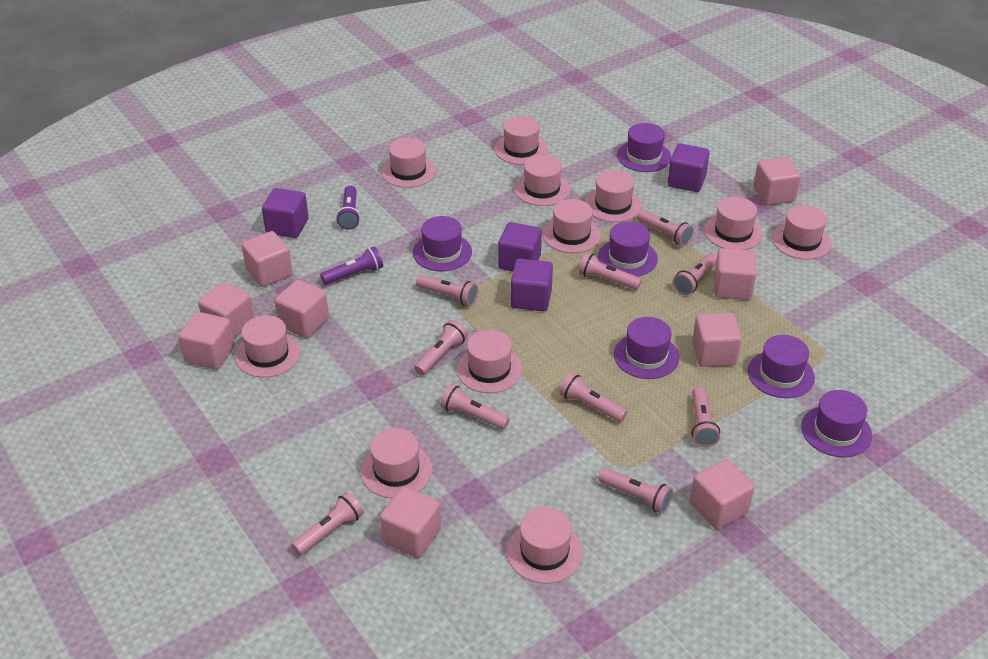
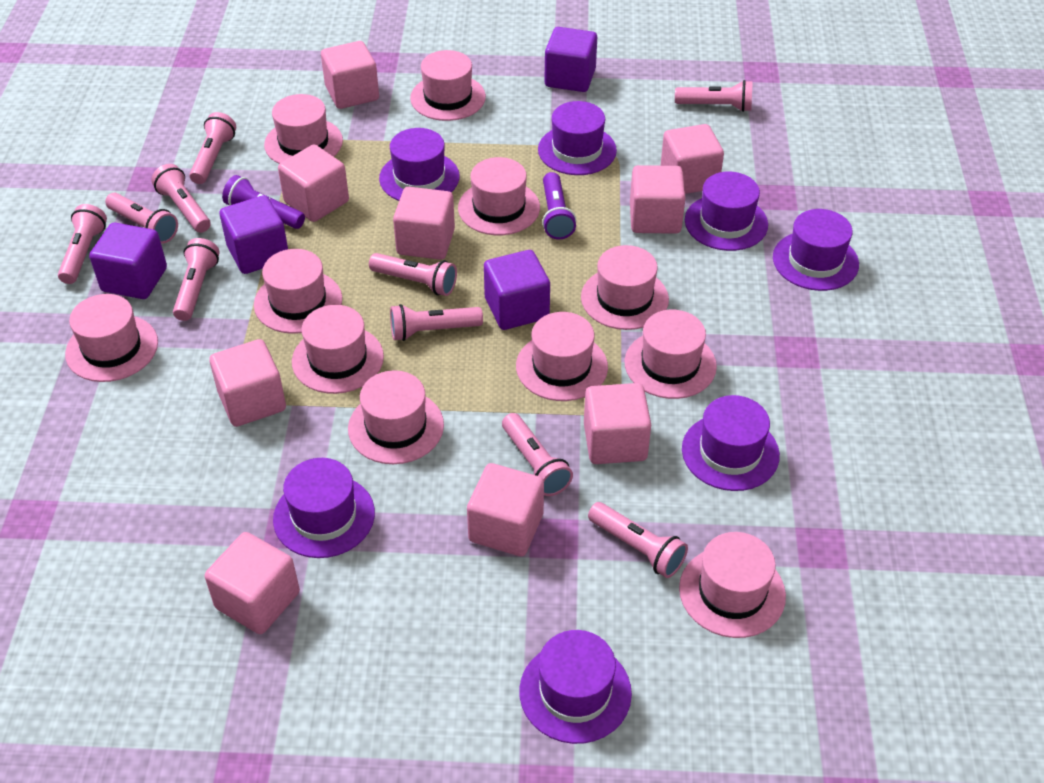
purple hat: 6 -> 7

